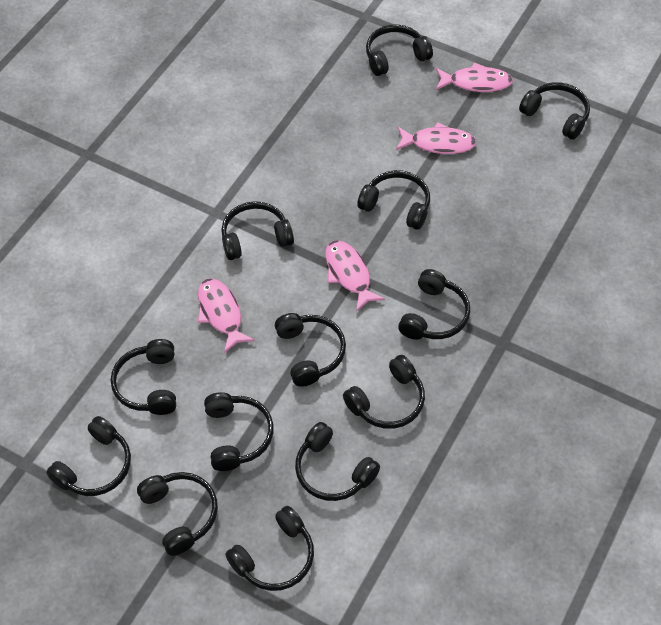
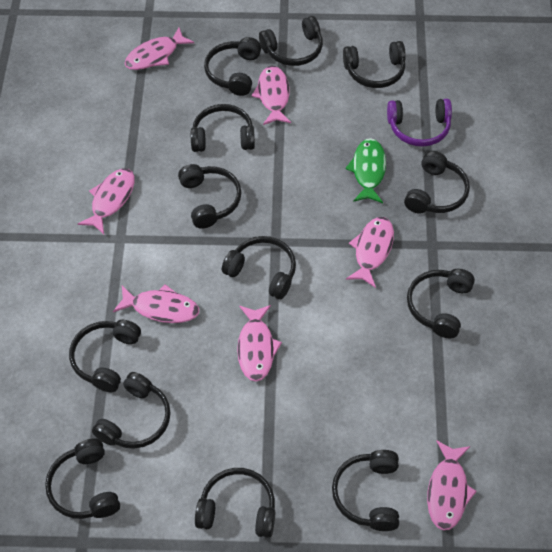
green fish: 0 -> 1
pink fish: 4 -> 7
purple headphones: 0 -> 1

